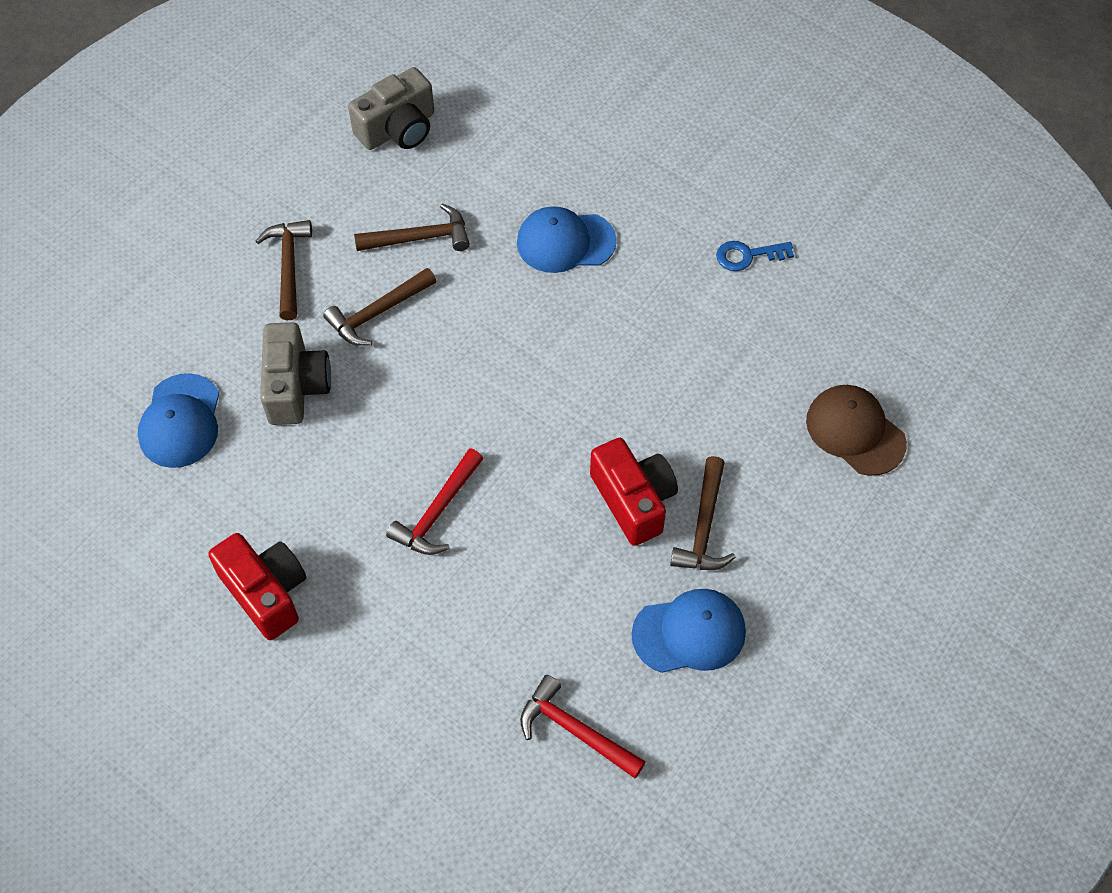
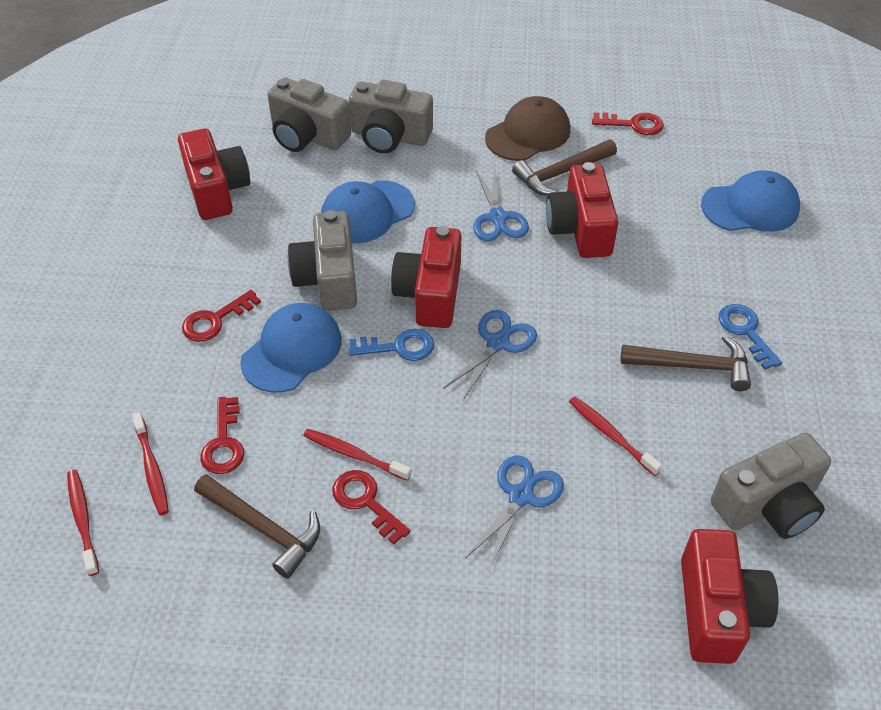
blue key: 1 -> 2
blue scissors: 0 -> 3
brown hammer: 4 -> 3
grey camera: 2 -> 4
red camera: 2 -> 4
red hammer: 2 -> 0
red key: 0 -> 4
red toothbrush: 0 -> 4

